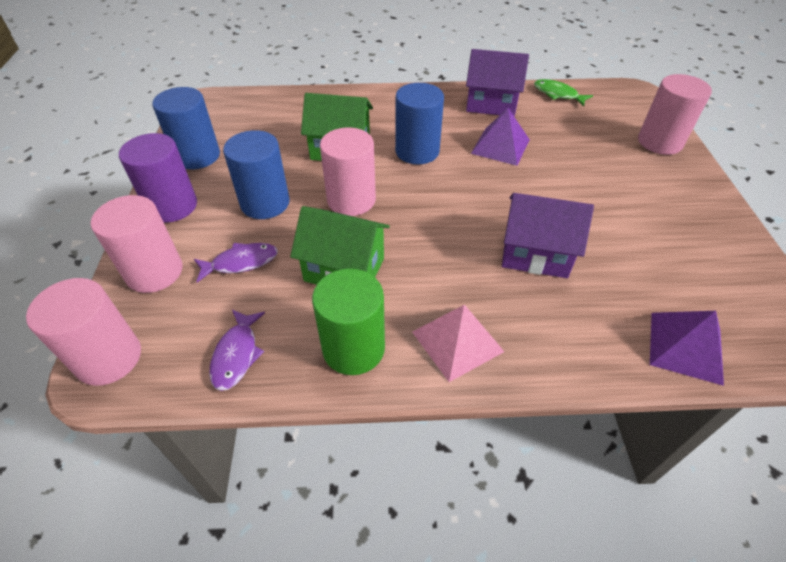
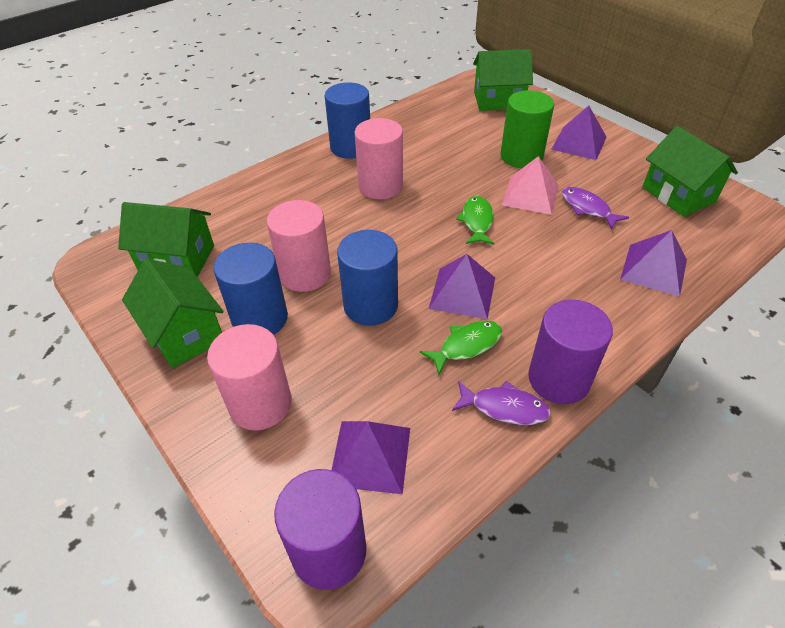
green fish: 1 -> 2
green house: 2 -> 4
pink cylinder: 4 -> 3
purple cylinder: 1 -> 2
purple house: 2 -> 0
purple pyramid: 2 -> 4

